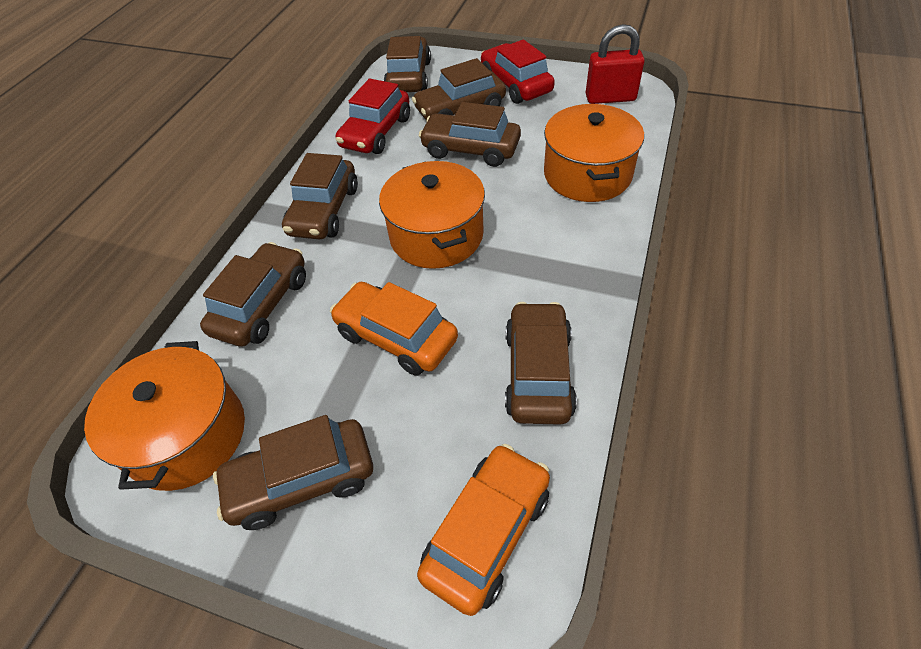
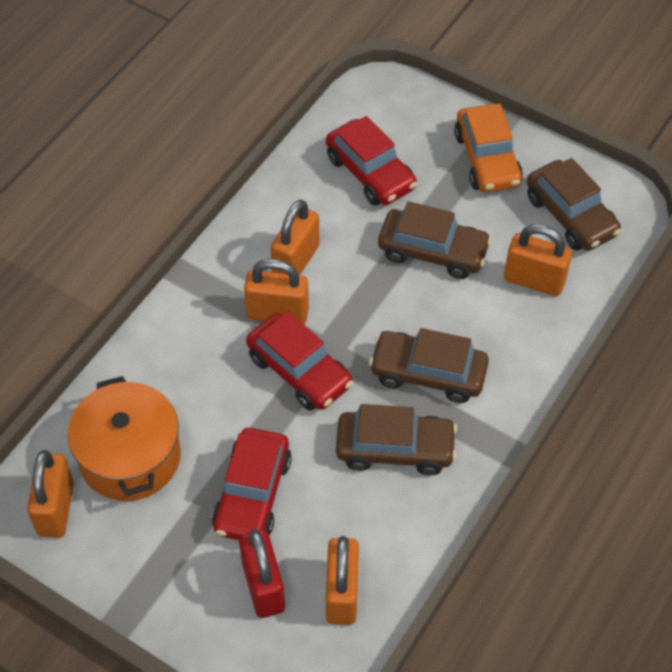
brown car: 7 -> 4
orange car: 2 -> 1
orange padlock: 0 -> 5
orange pot: 3 -> 1
red car: 2 -> 3

